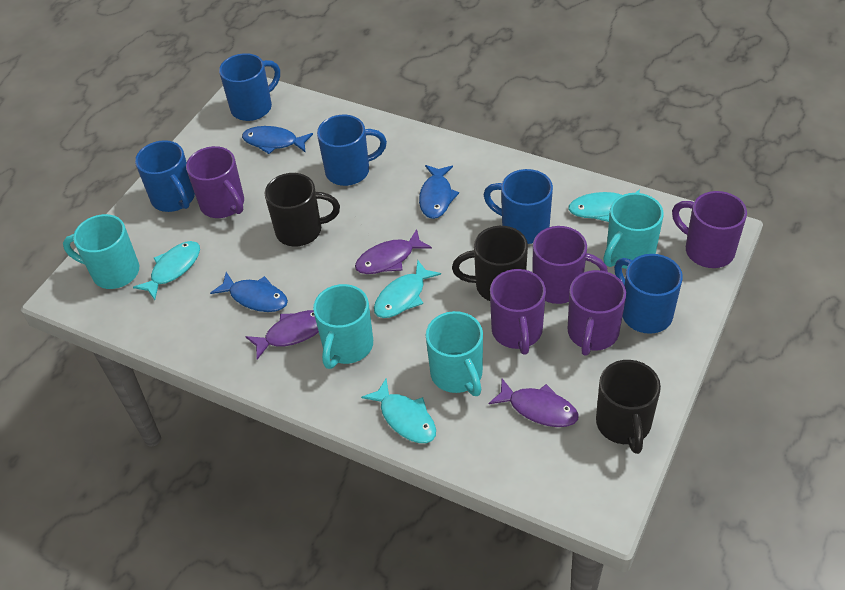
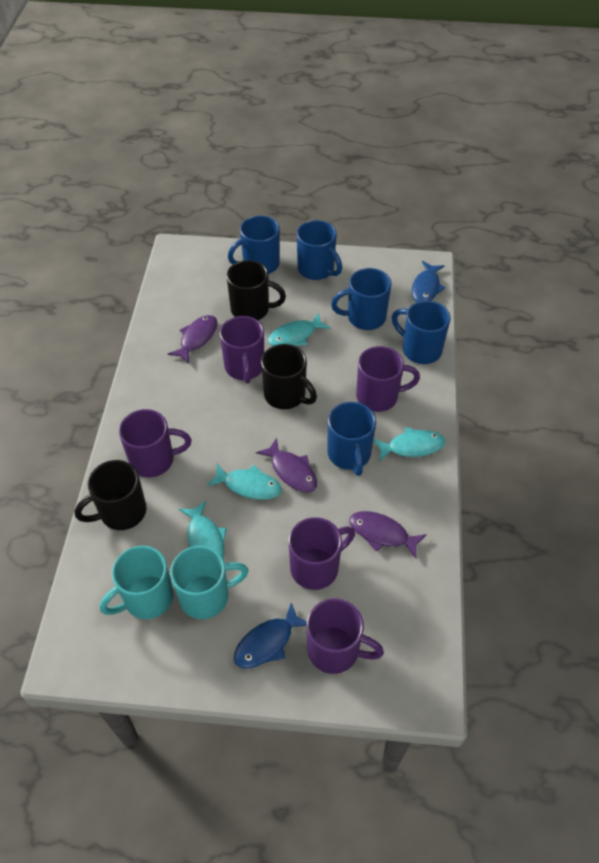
blue fish: 3 -> 2
turquoise mug: 4 -> 2

